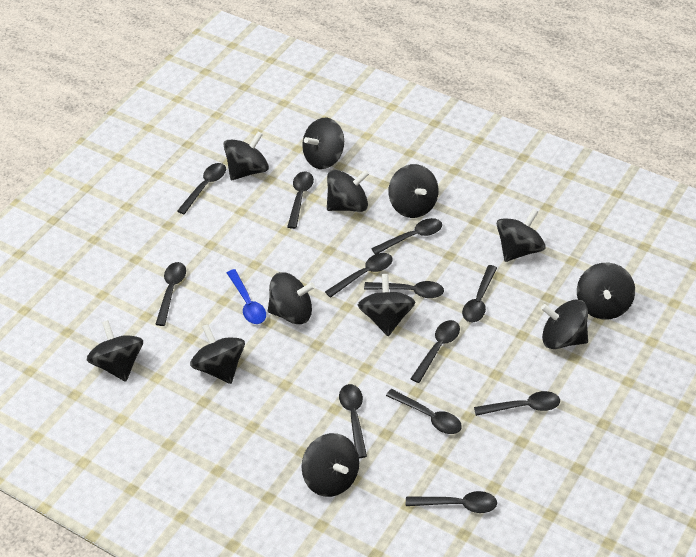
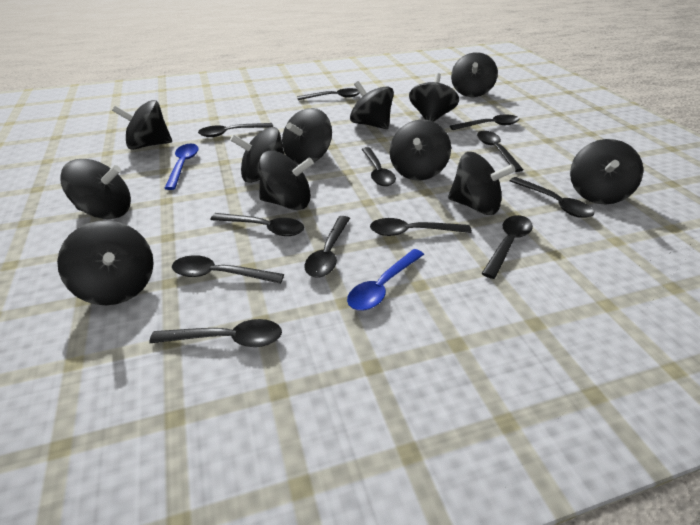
blue spoon: 1 -> 2

